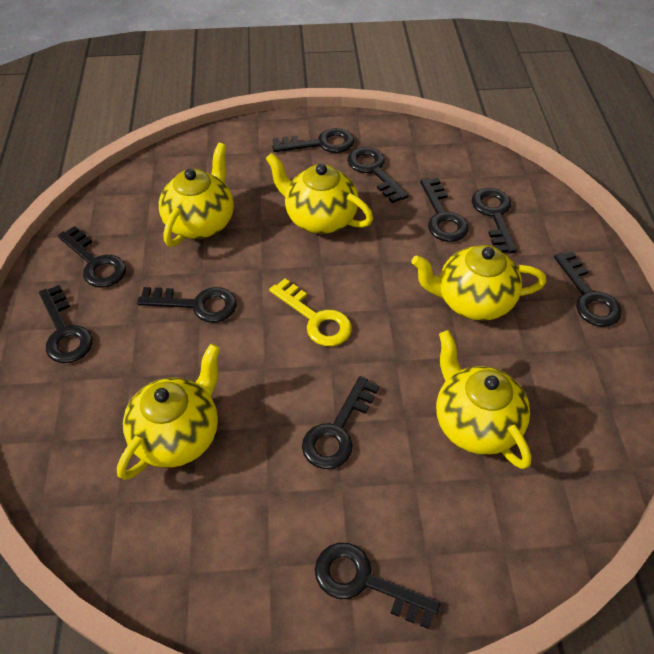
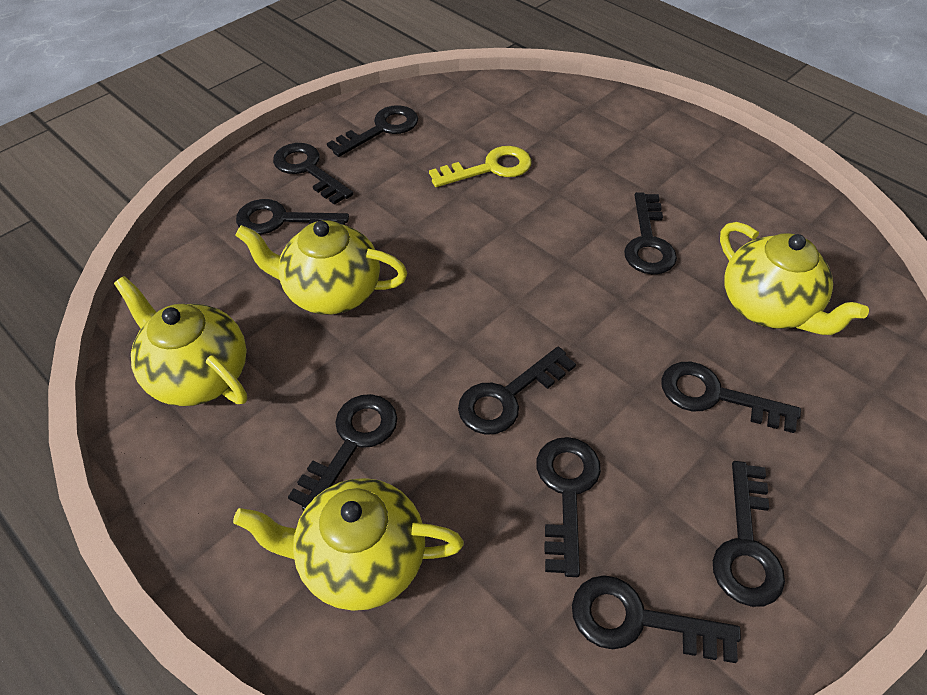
yellow teapot: 5 -> 4

